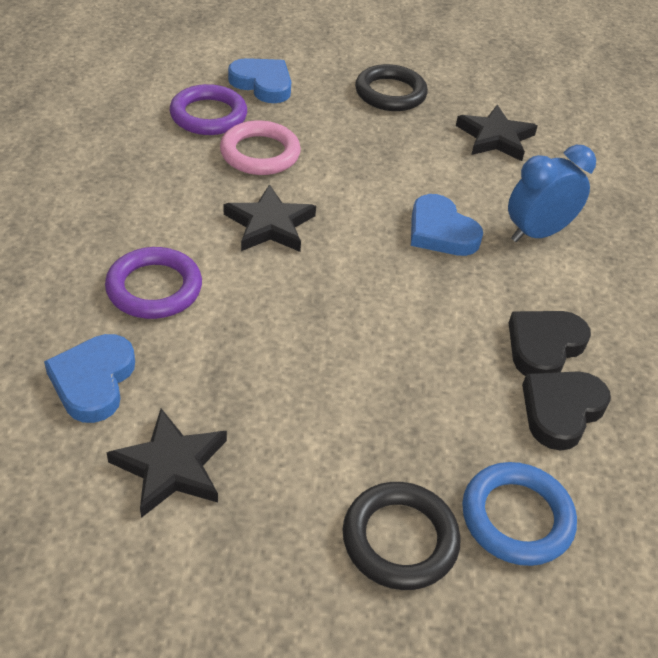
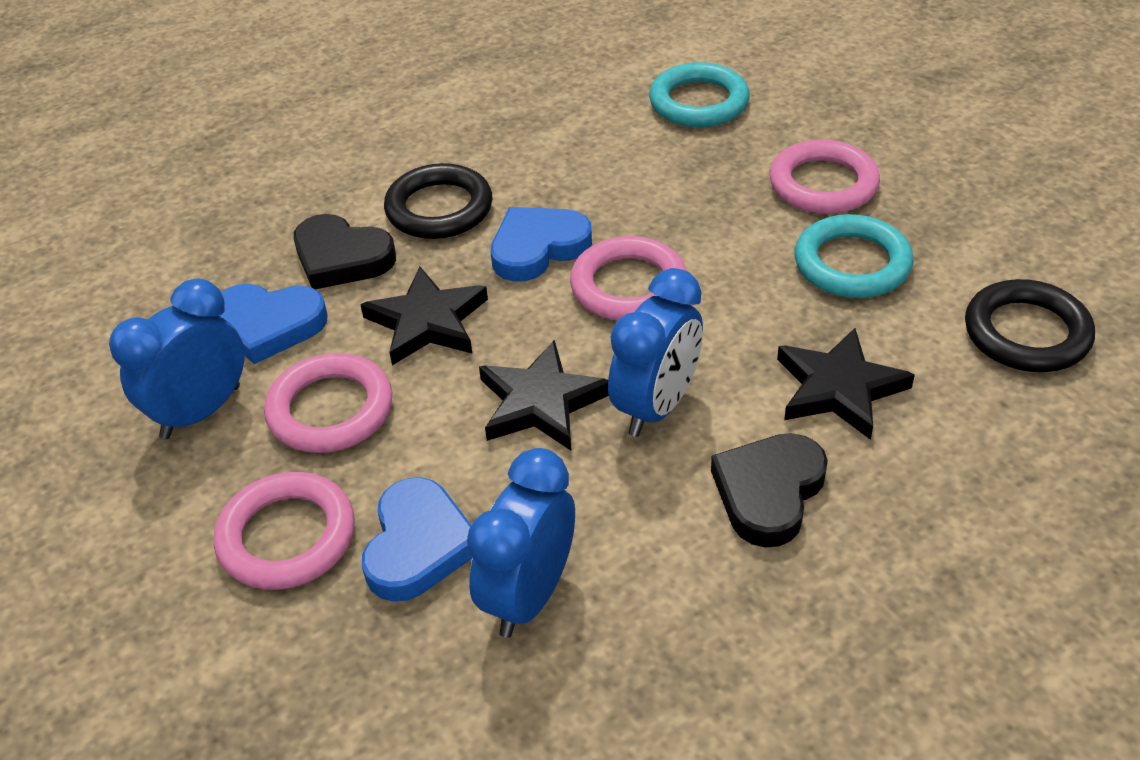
blue clock: 1 -> 3
blue ring: 1 -> 0
pink ring: 1 -> 4
purple ring: 2 -> 0
turquoise ring: 0 -> 2

